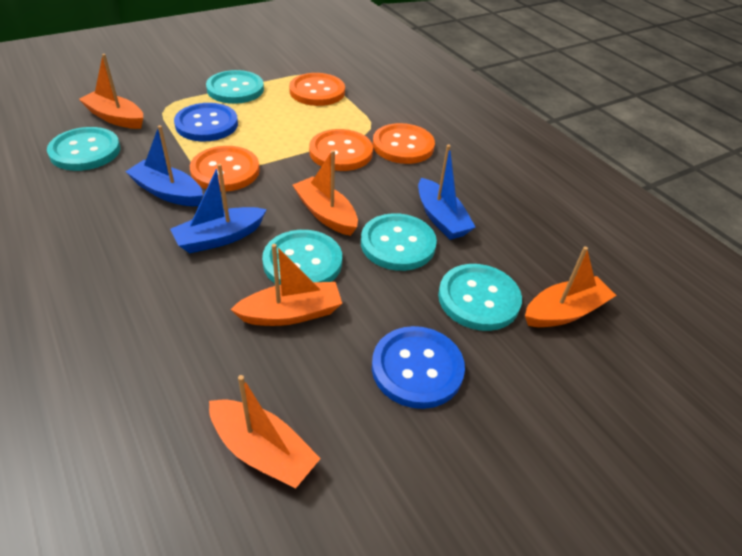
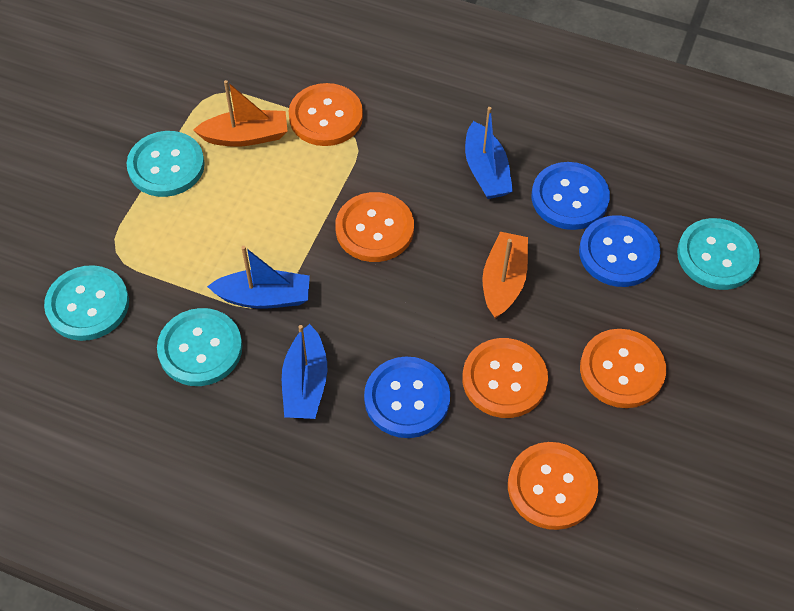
blue button: 2 -> 3
orange boat: 5 -> 2
orange button: 4 -> 5
turquoise button: 5 -> 4

